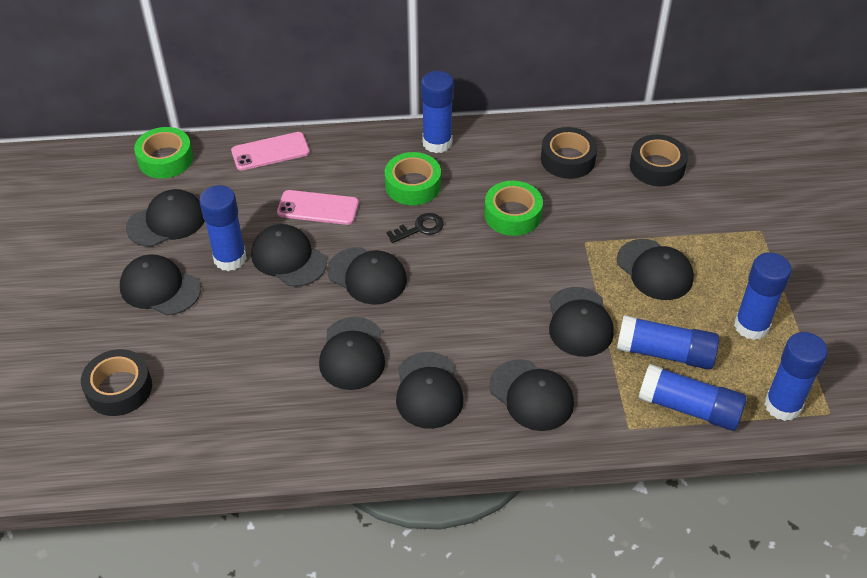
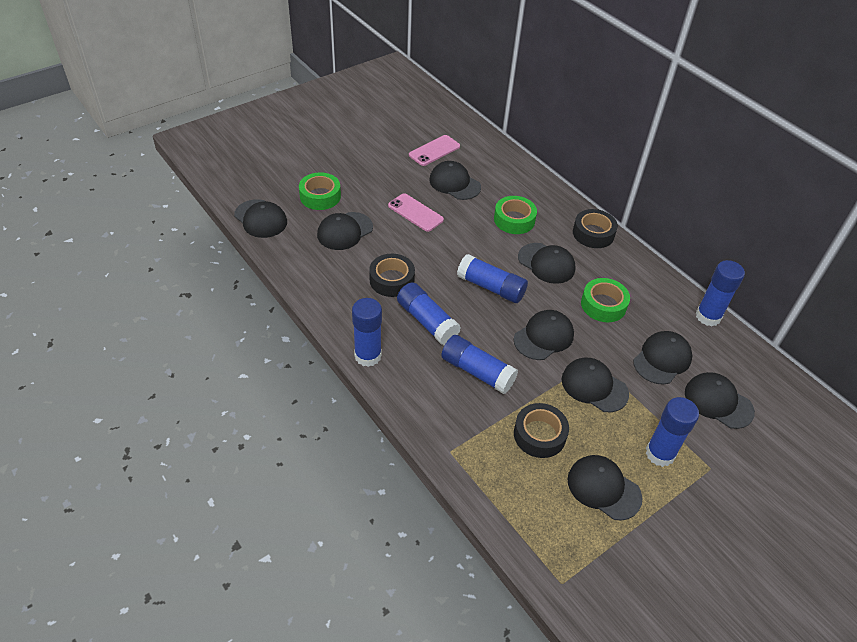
black key: 1 -> 0

